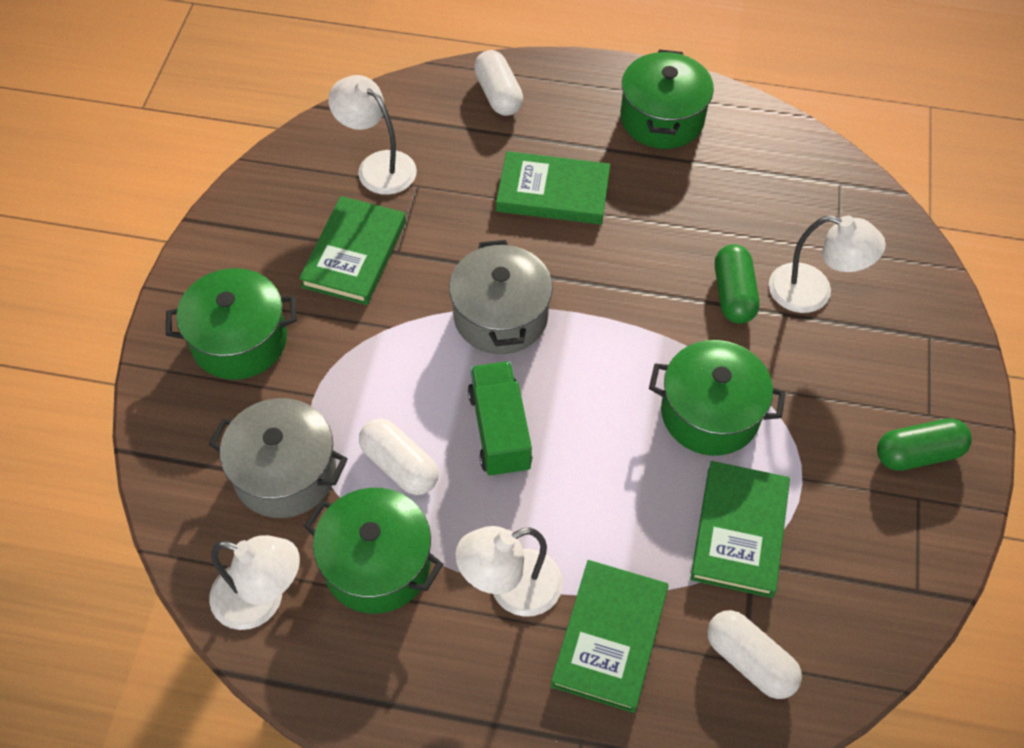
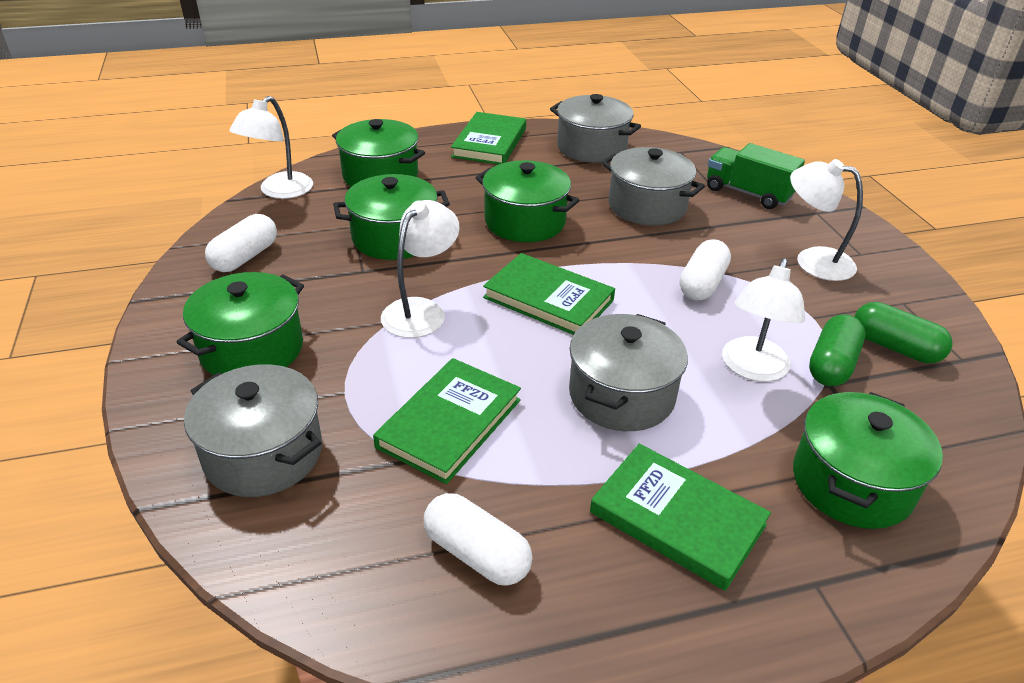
green pot: 4 -> 5
grey pot: 2 -> 4

